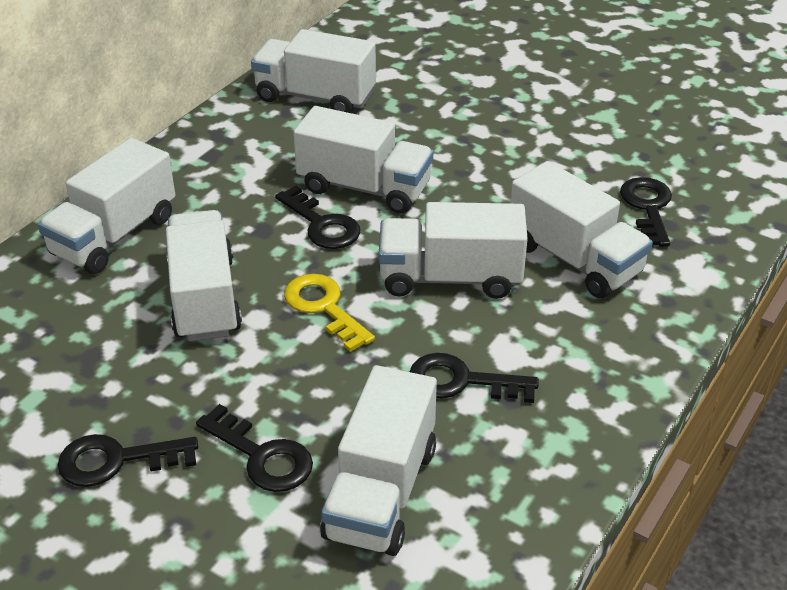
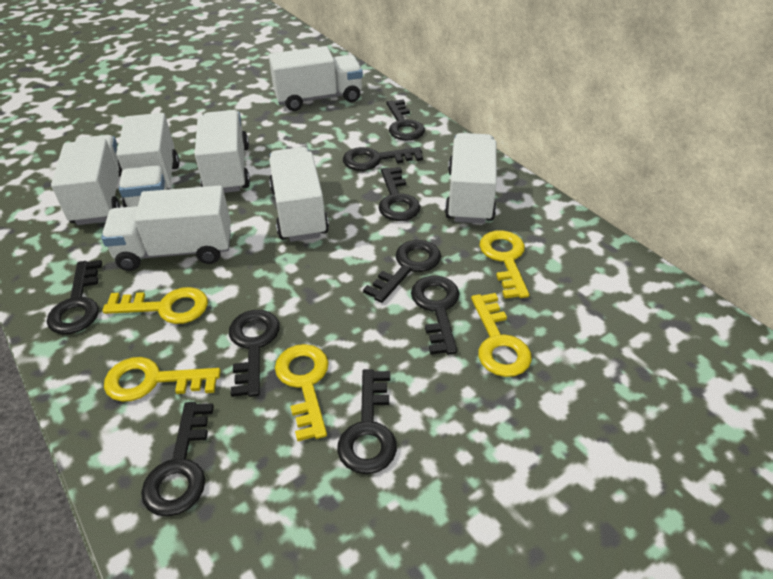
black key: 5 -> 9
yellow key: 1 -> 5

